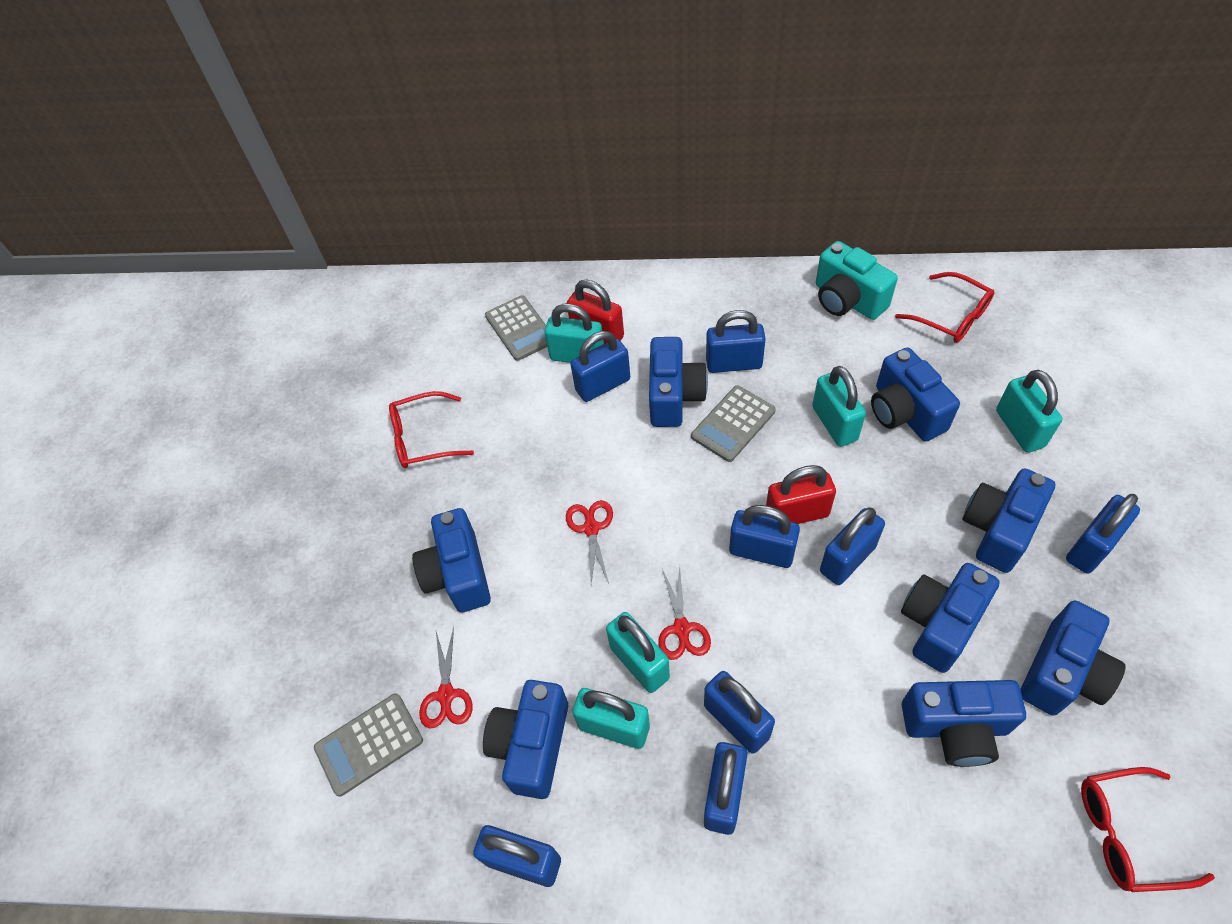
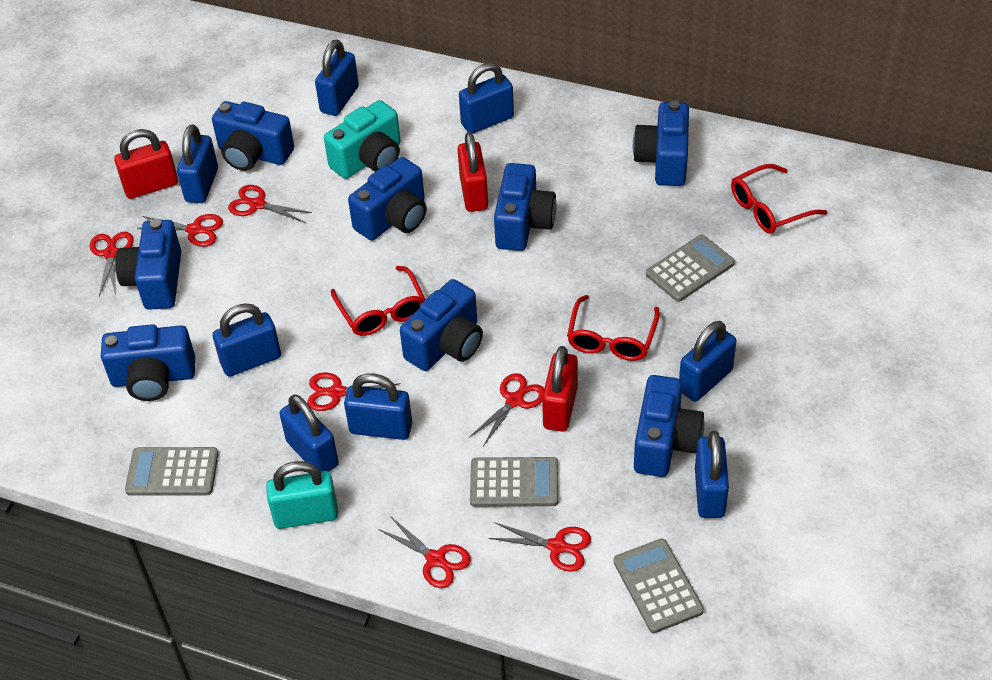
grey calculator: 3 -> 4
red padlock: 2 -> 3
red scissors: 3 -> 7
turquoise padlock: 5 -> 1

